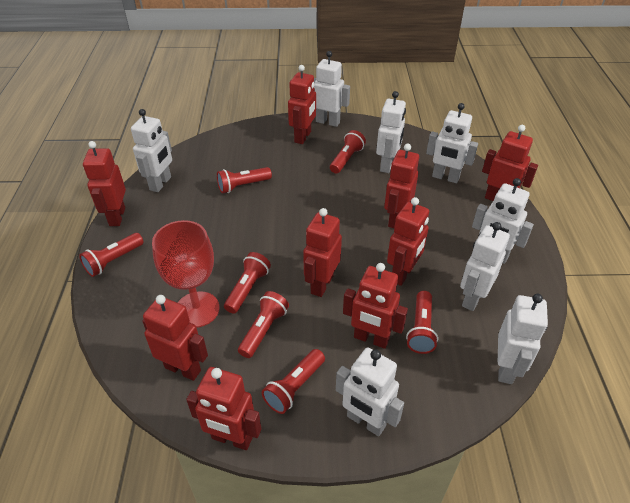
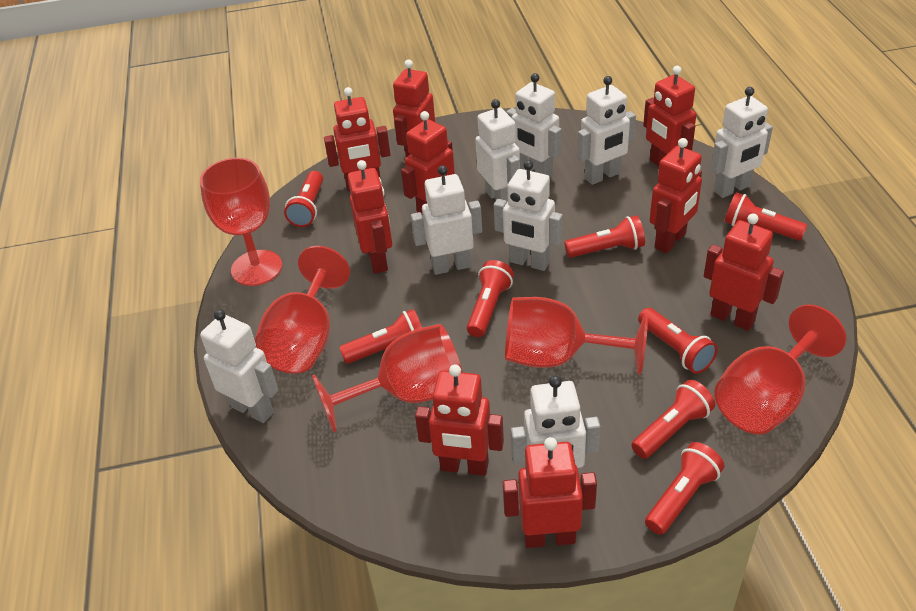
red flashlight: 7 -> 8
red goblet: 1 -> 5

